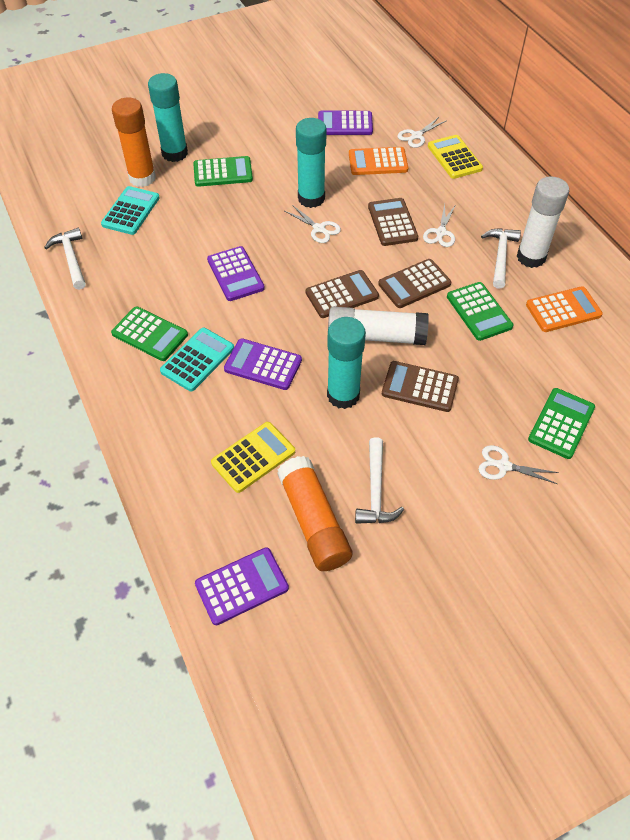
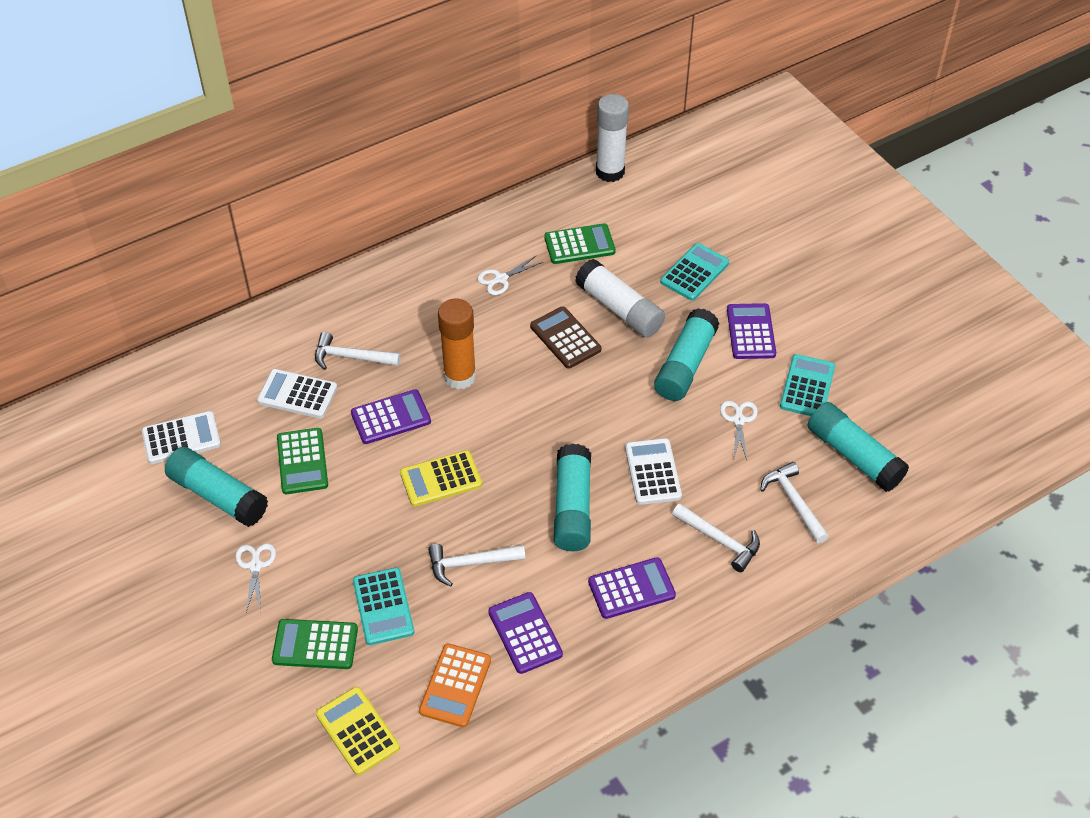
brown calculator: 4 -> 1
green calculator: 4 -> 3
orange calculator: 2 -> 1
orange glue stick: 2 -> 1
turquoise calculator: 2 -> 3
turquoise glue stick: 3 -> 4
white calculator: 0 -> 3
white hammer: 3 -> 4
white scissors: 4 -> 3

